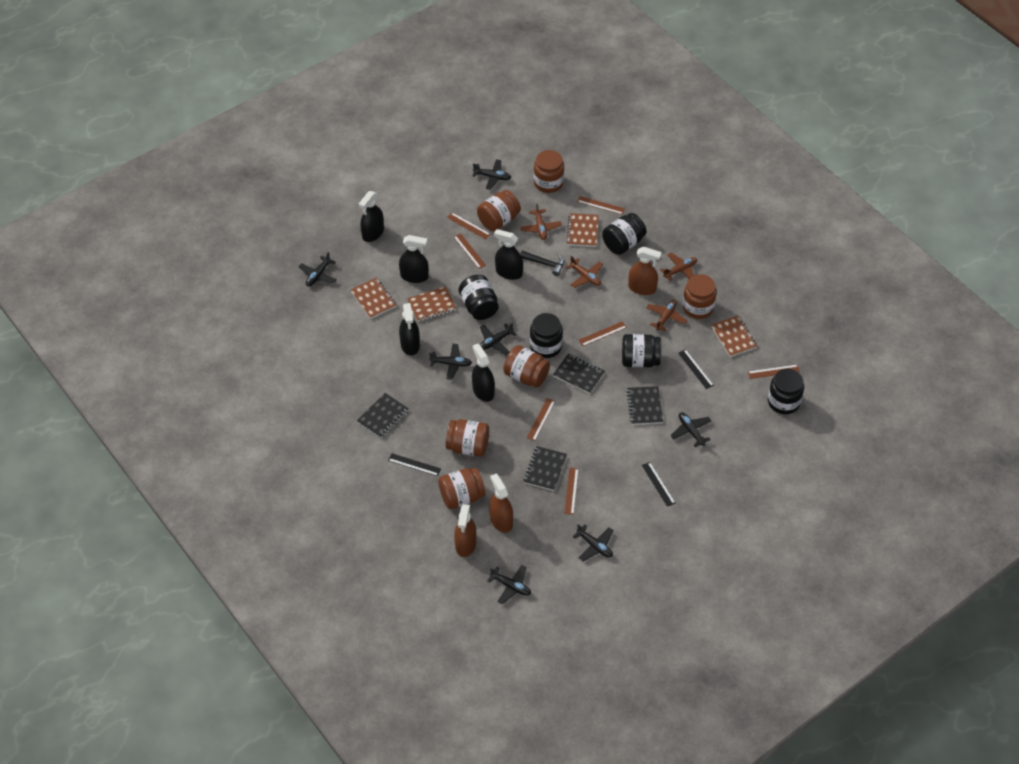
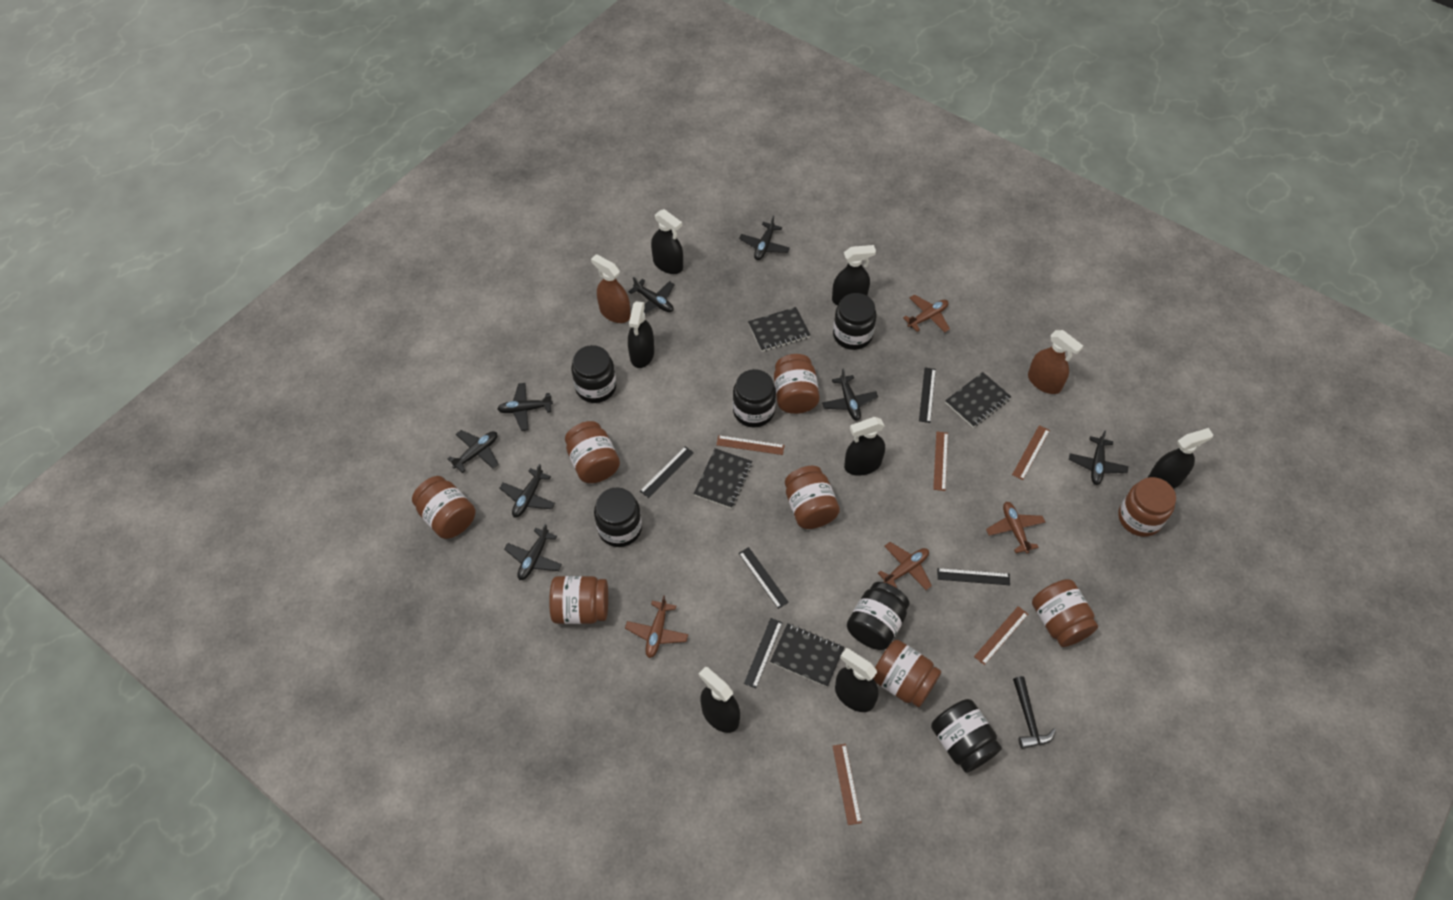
black jar: 5 -> 6
black plane: 7 -> 8
black ruler: 3 -> 5
black spray bottle: 5 -> 7
brown jar: 6 -> 8
brown notebook: 4 -> 0
brown ruler: 7 -> 5
brown spray bottle: 3 -> 2

